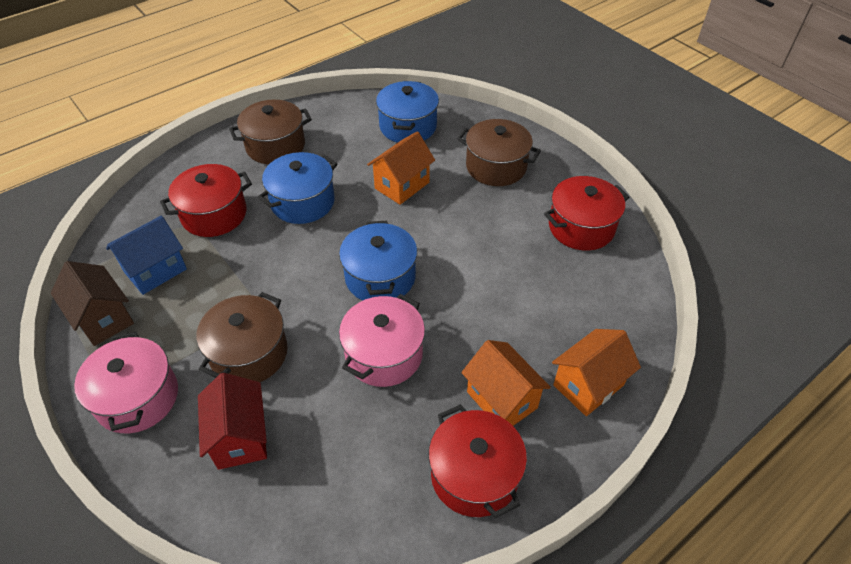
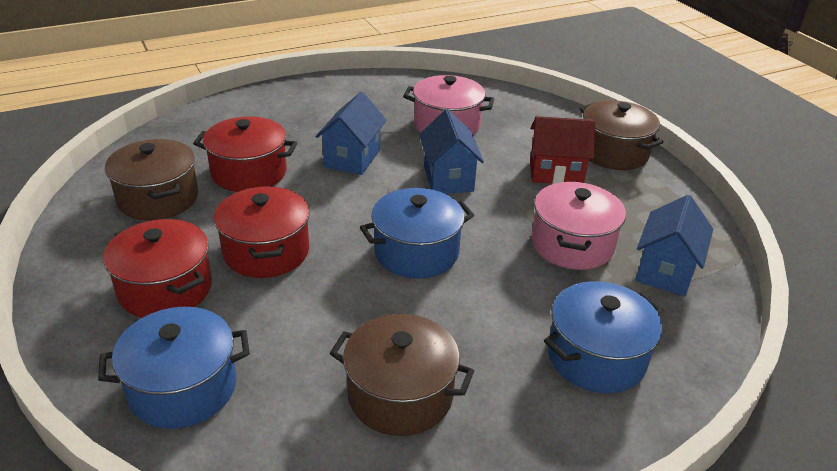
blue house: 1 -> 3
brown house: 1 -> 0
orange house: 3 -> 0

